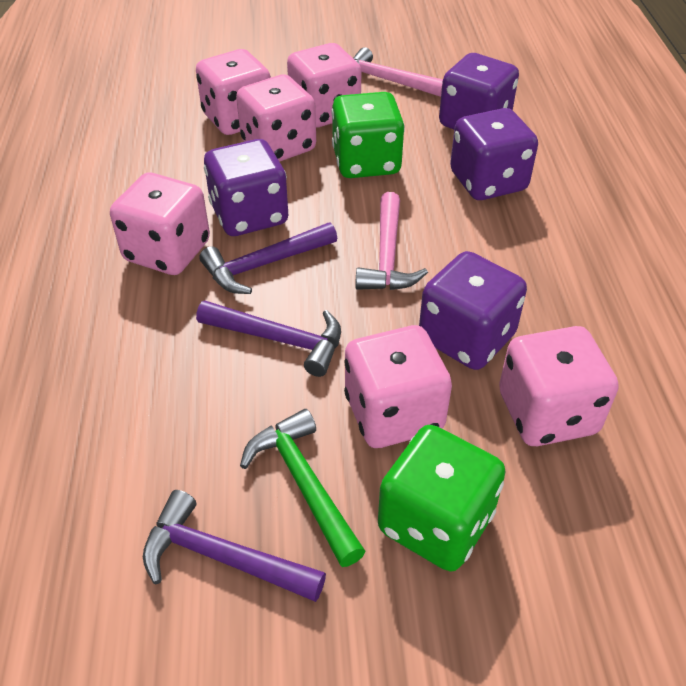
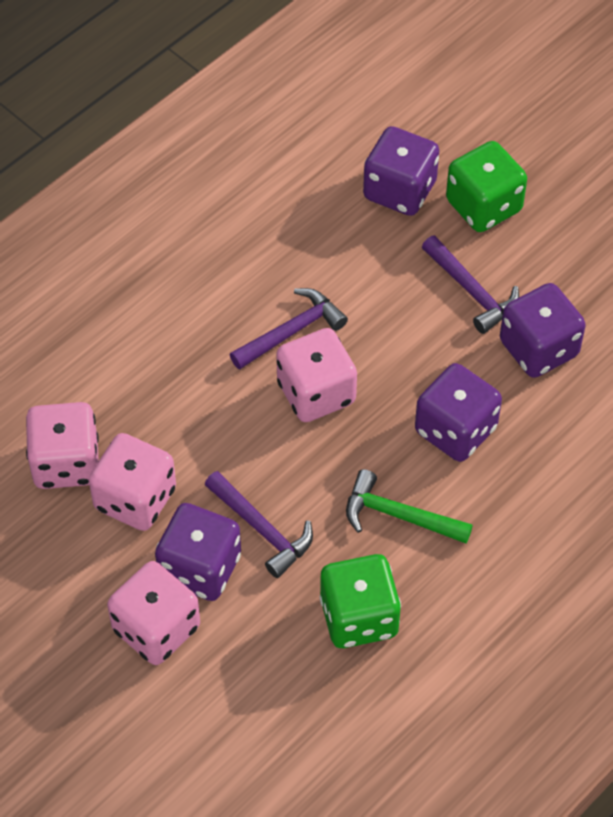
pink dice: 6 -> 4
pink hammer: 2 -> 0

